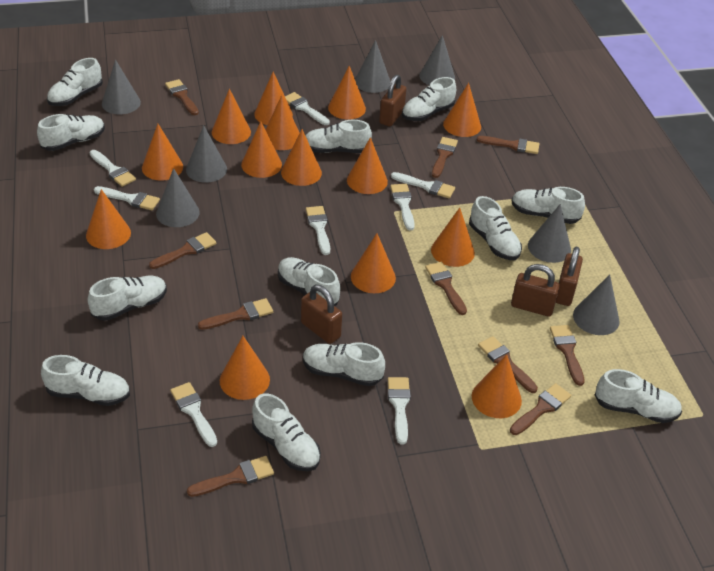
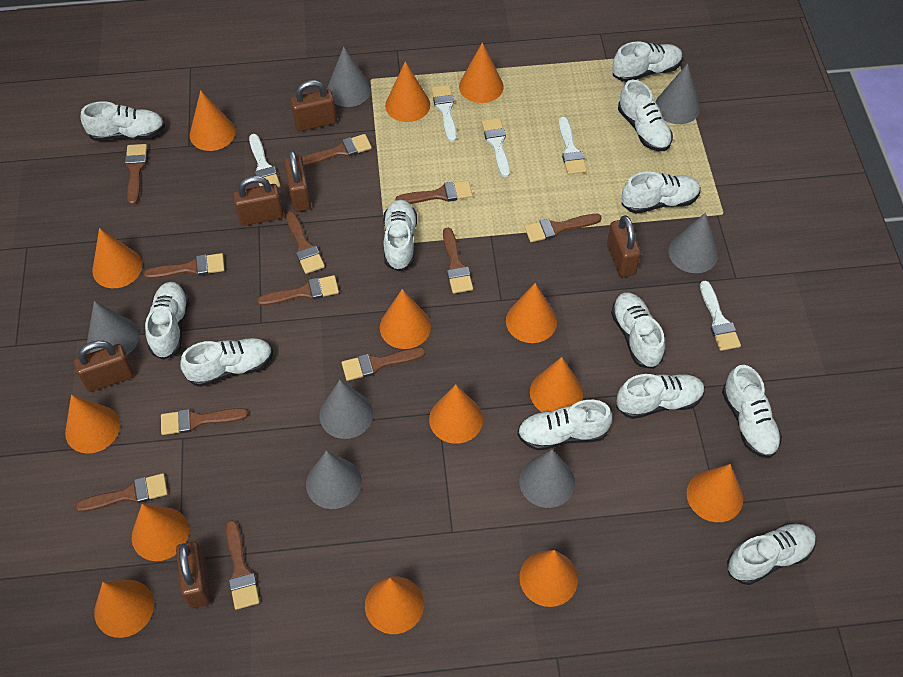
brown brush: 10 -> 12
brown padlock: 4 -> 6
white brush: 8 -> 5

